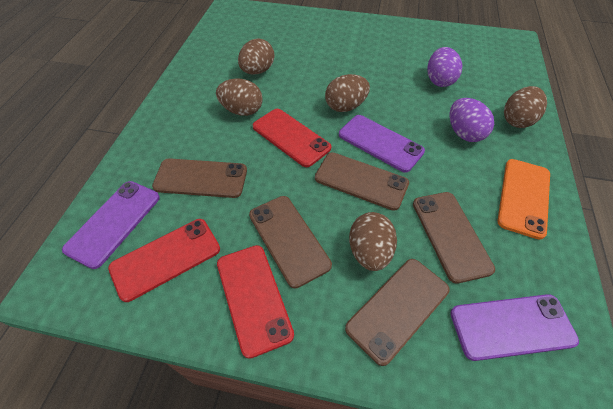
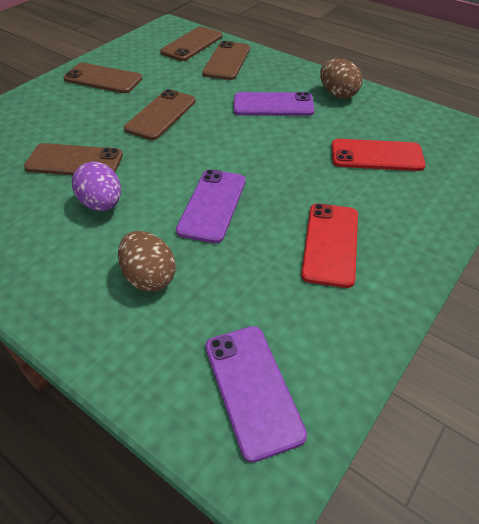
brown egg: 5 -> 2
orange phone: 1 -> 0
purple egg: 2 -> 1
red phone: 3 -> 2

